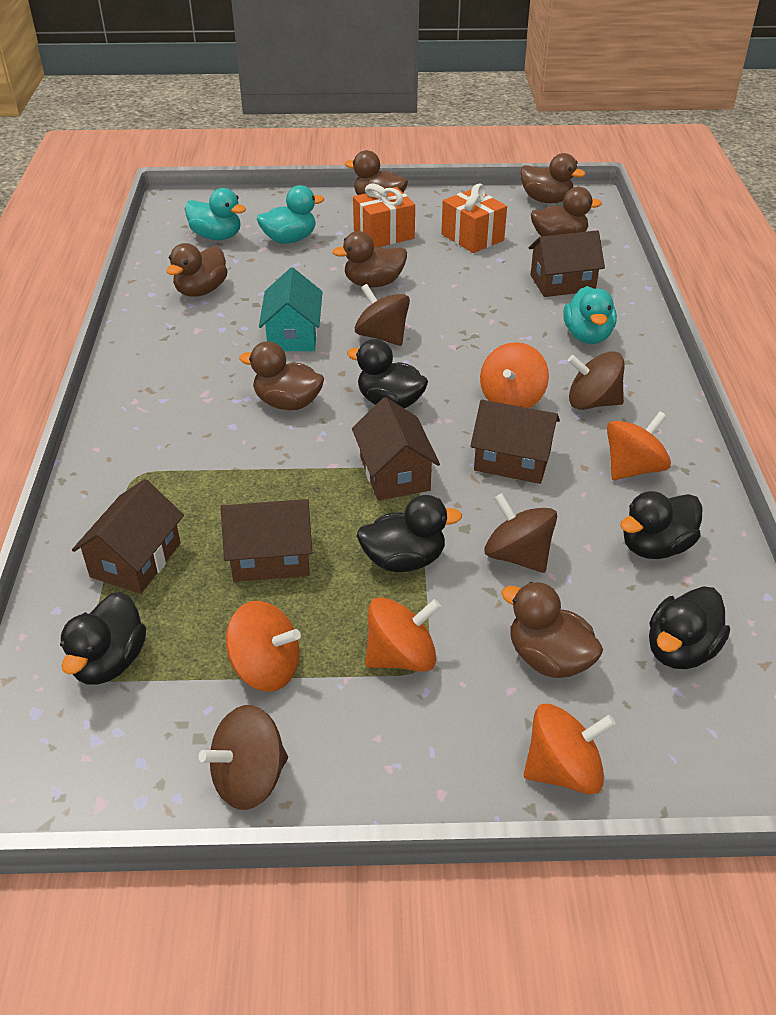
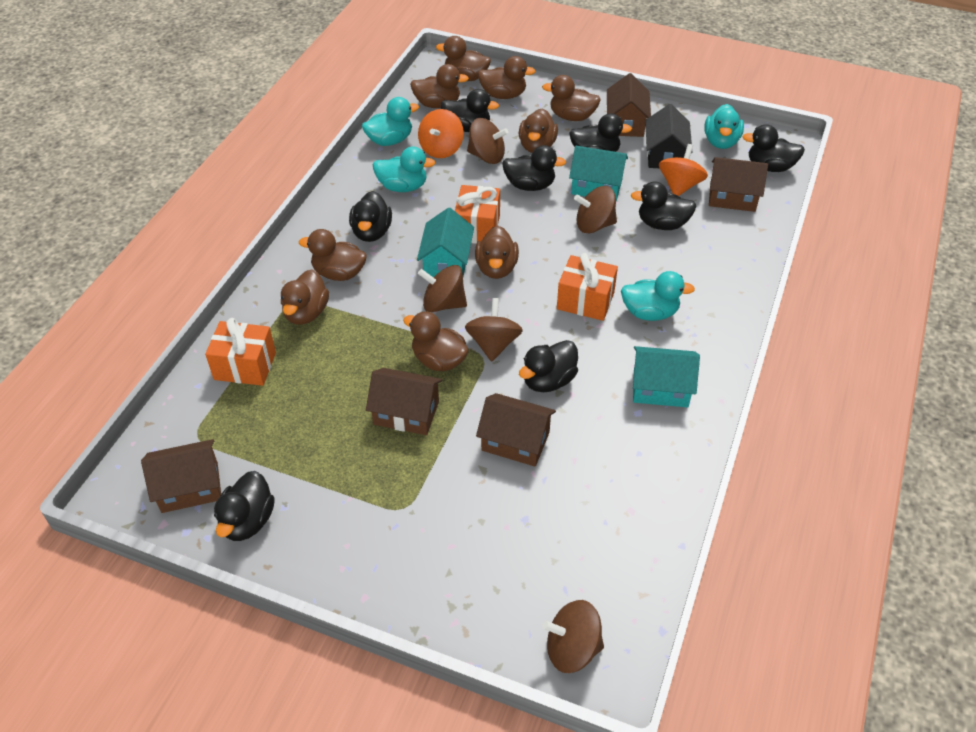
black duck: 5 -> 8
black house: 0 -> 1
brown duck: 7 -> 9
brown spinning top: 4 -> 5
orange gift: 2 -> 3
orange spinning top: 5 -> 2
turquoise duck: 3 -> 4
turquoise house: 1 -> 3

